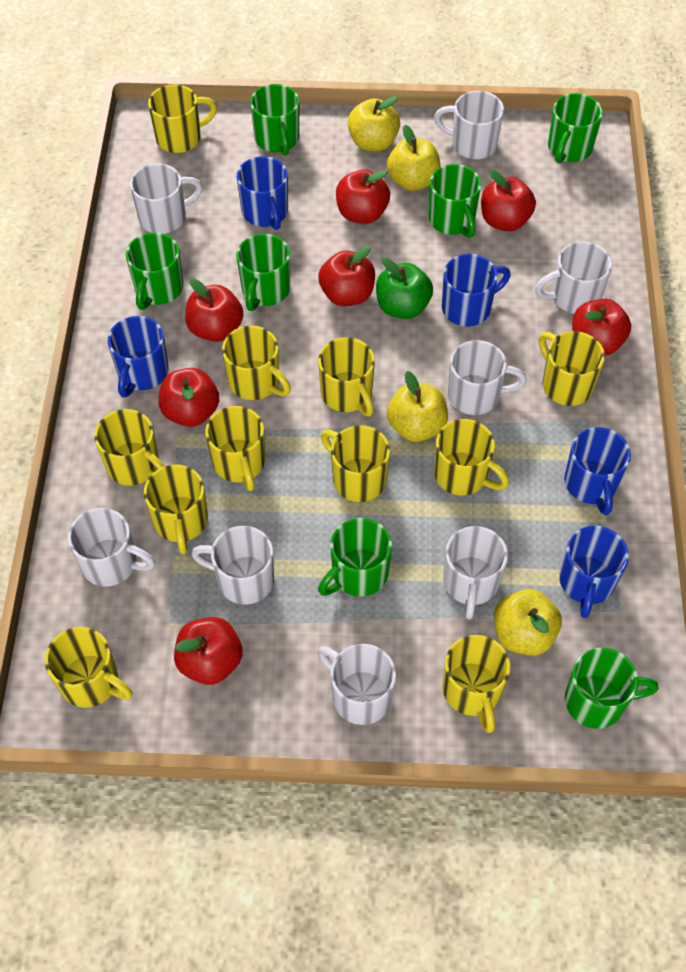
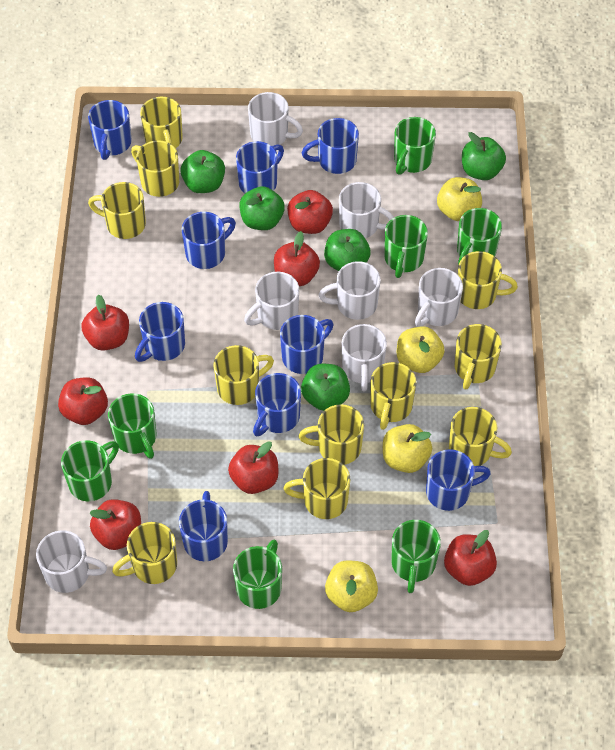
blue mug: 5 -> 9
green apple: 1 -> 5
white mug: 8 -> 7

